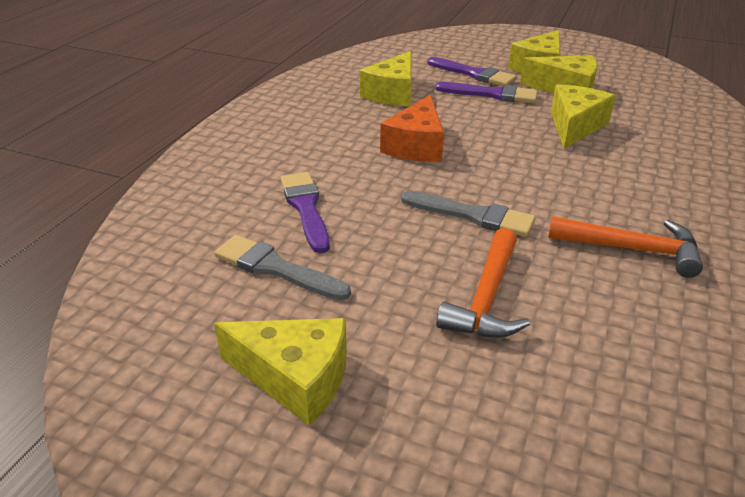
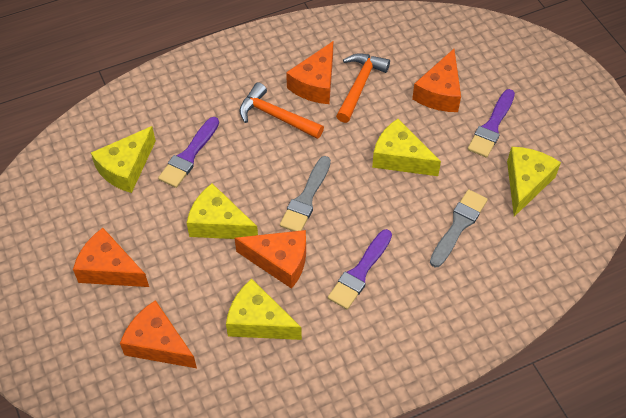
orange cheese: 1 -> 5

